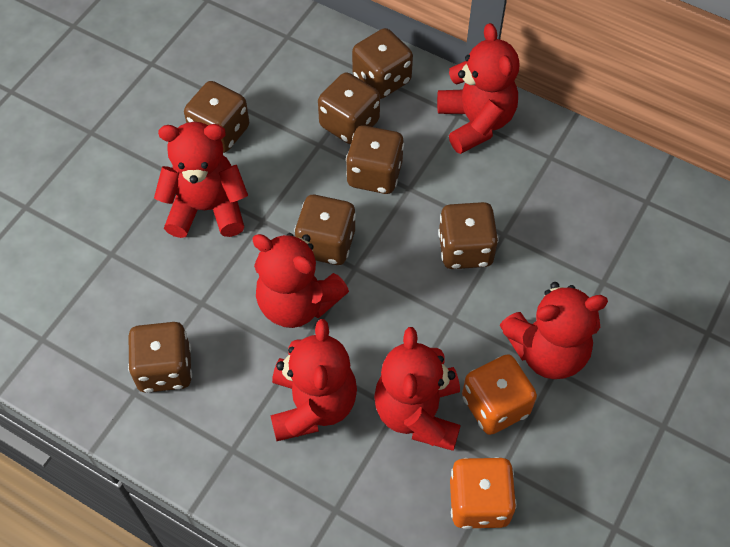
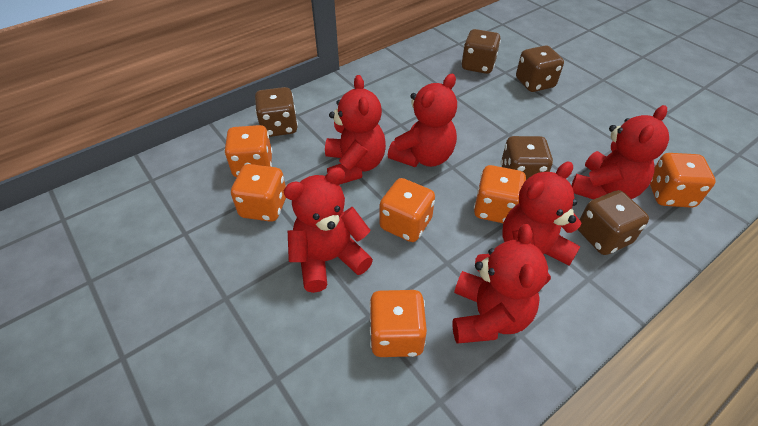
brown dice: 7 -> 5
orange dice: 2 -> 6

